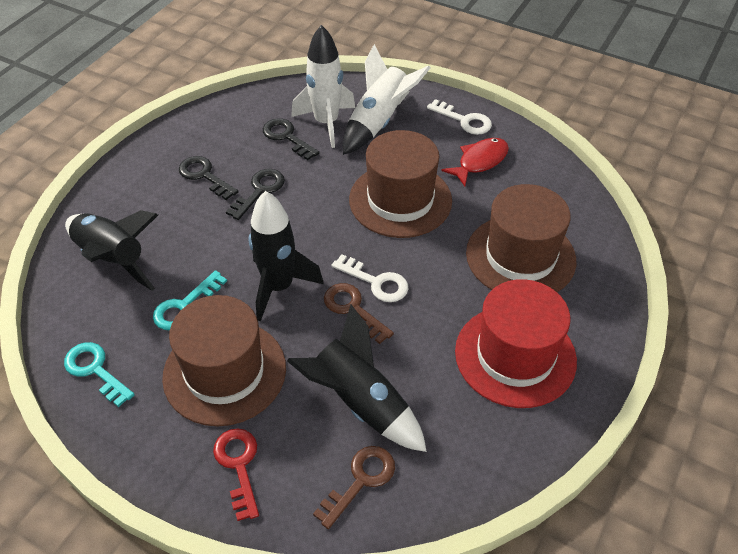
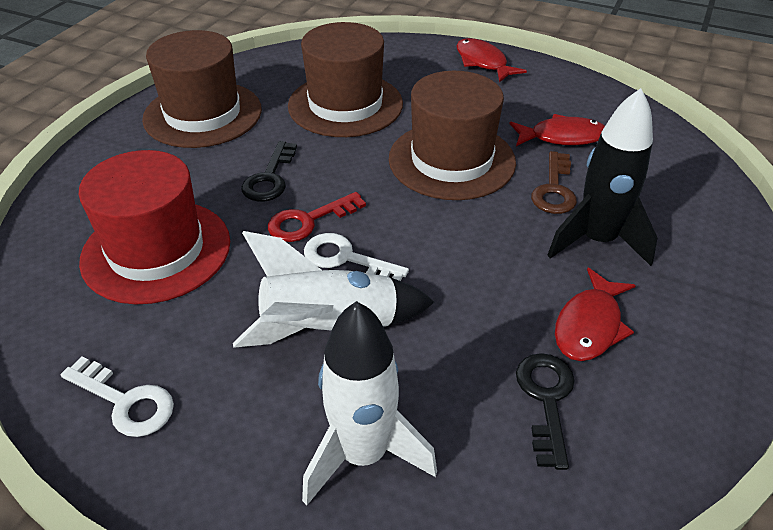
black key: 3 -> 2
black rocket: 3 -> 1
brown key: 2 -> 1
red fish: 1 -> 3
turquoise key: 2 -> 0

